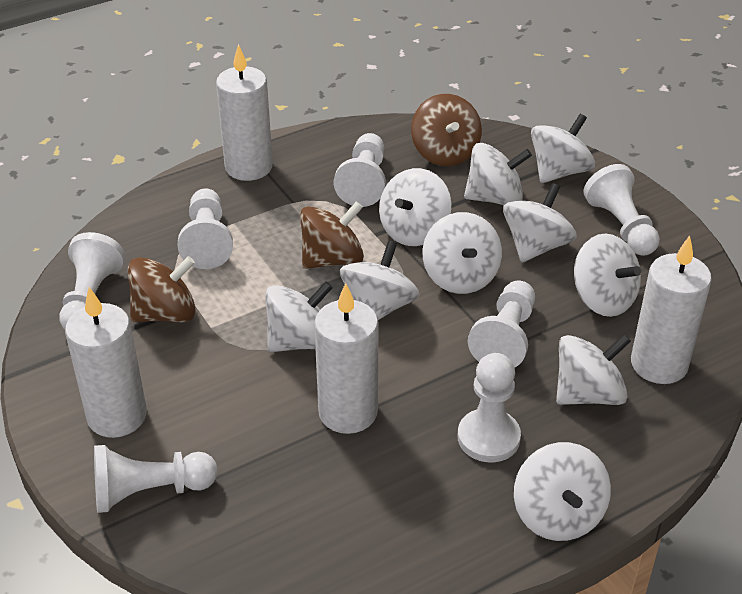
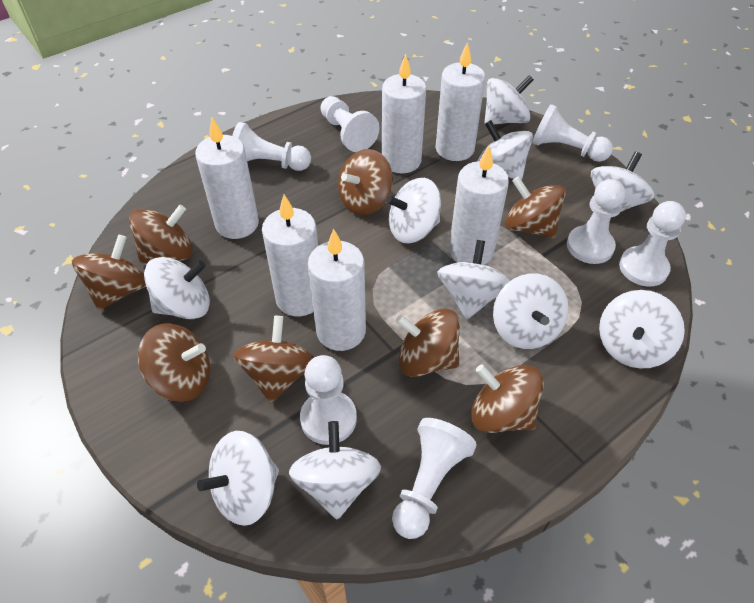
brown spinning top: 3 -> 8
white candle: 4 -> 6

